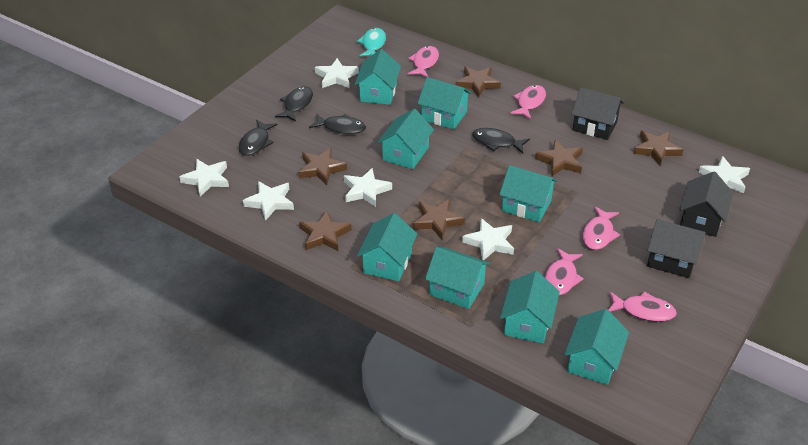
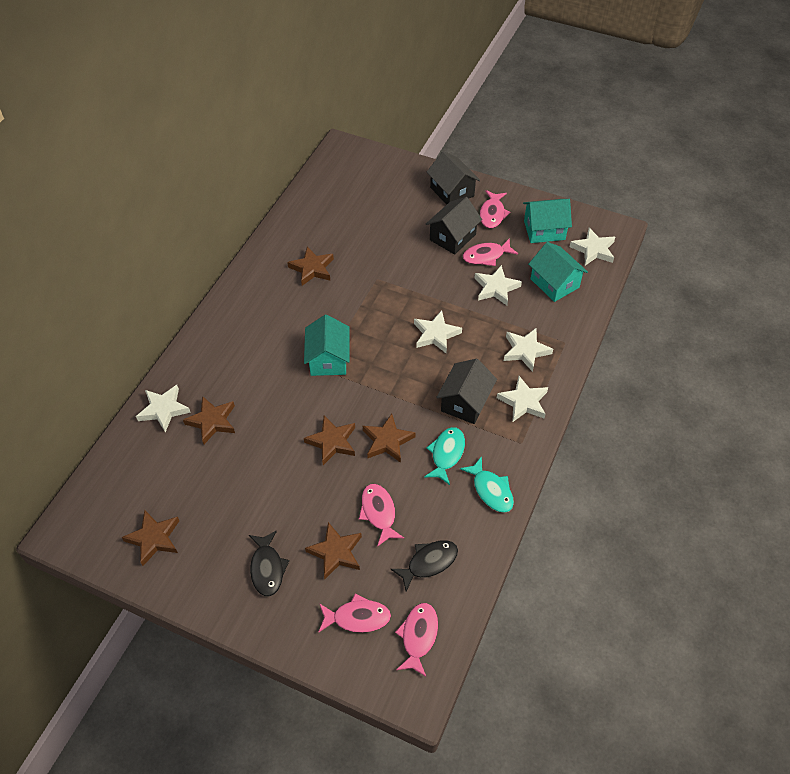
black fish: 4 -> 2
turquoise fish: 1 -> 2
turquoise house: 8 -> 3

